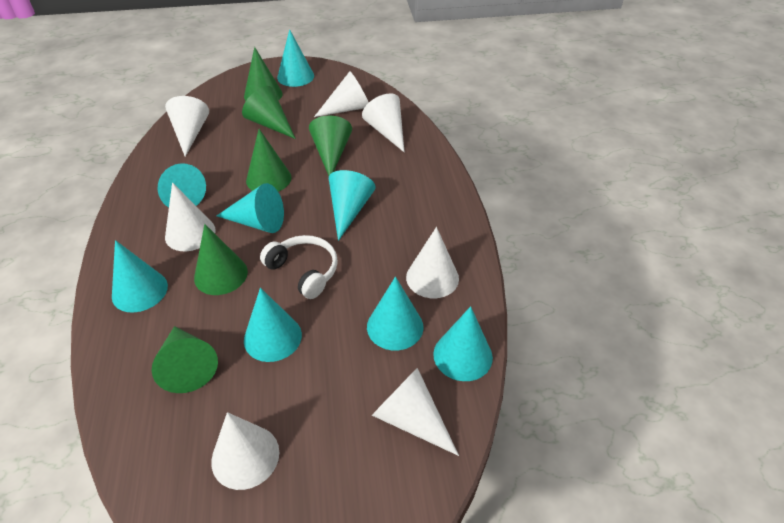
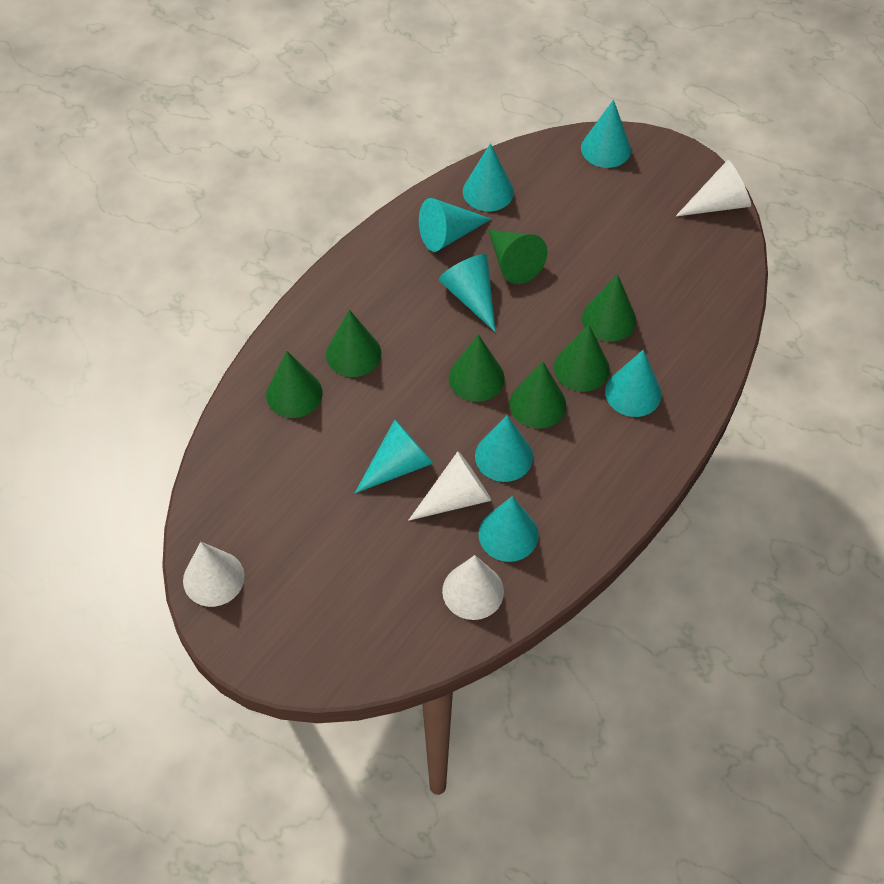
green cone: 6 -> 7
white cone: 7 -> 4
white headphones: 1 -> 0

